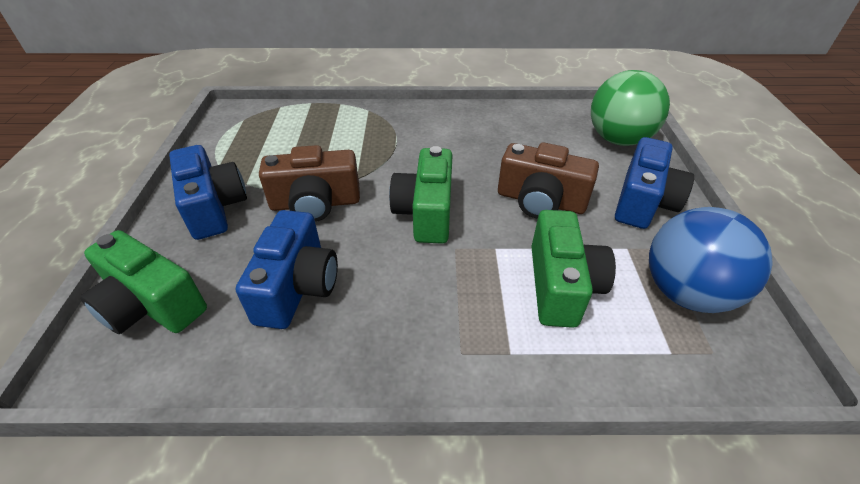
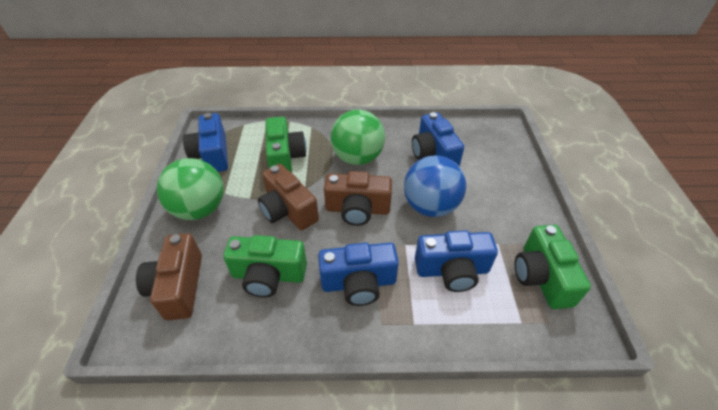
blue camera: 3 -> 4
brown camera: 2 -> 3
green ball: 1 -> 2

